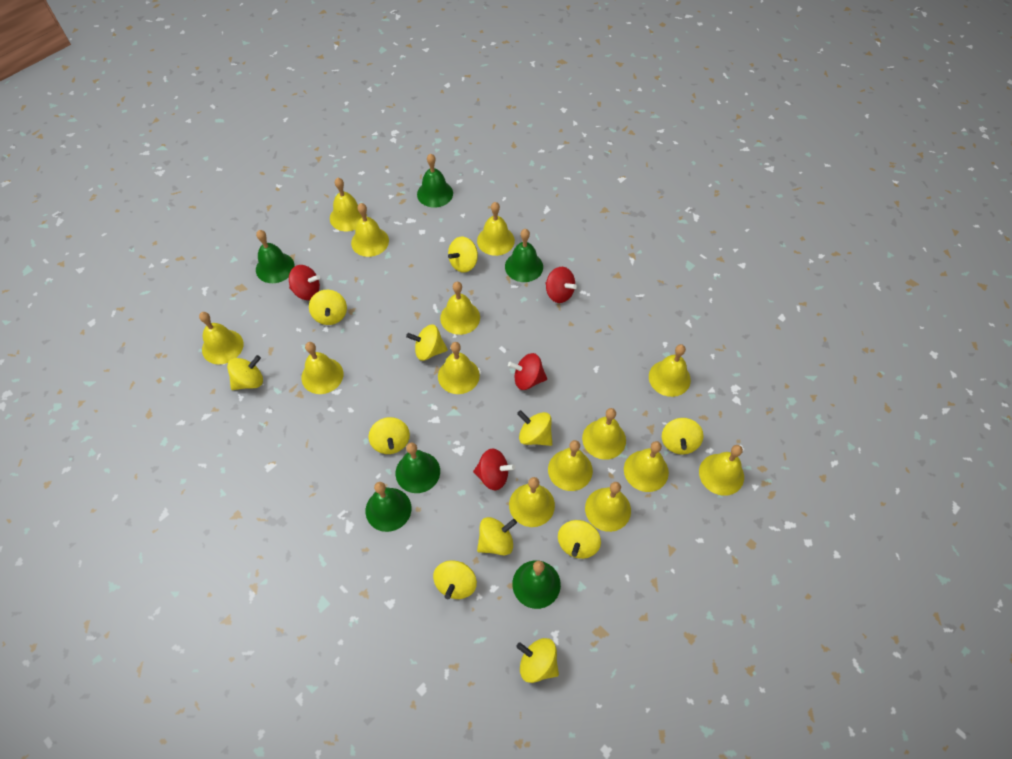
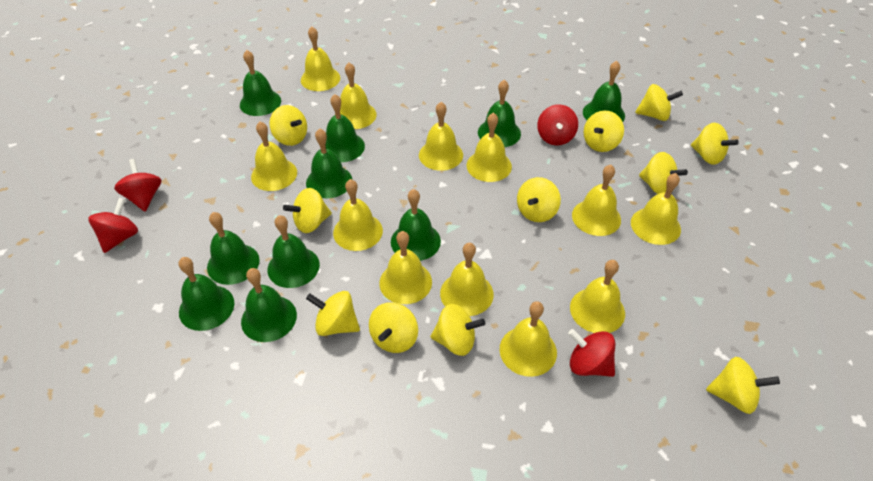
green bell: 6 -> 10
yellow bell: 14 -> 12

